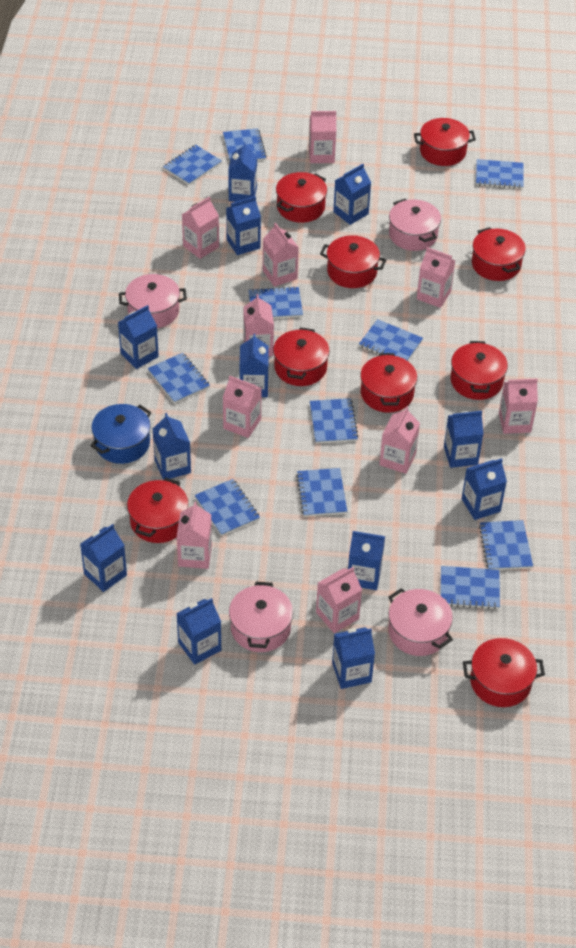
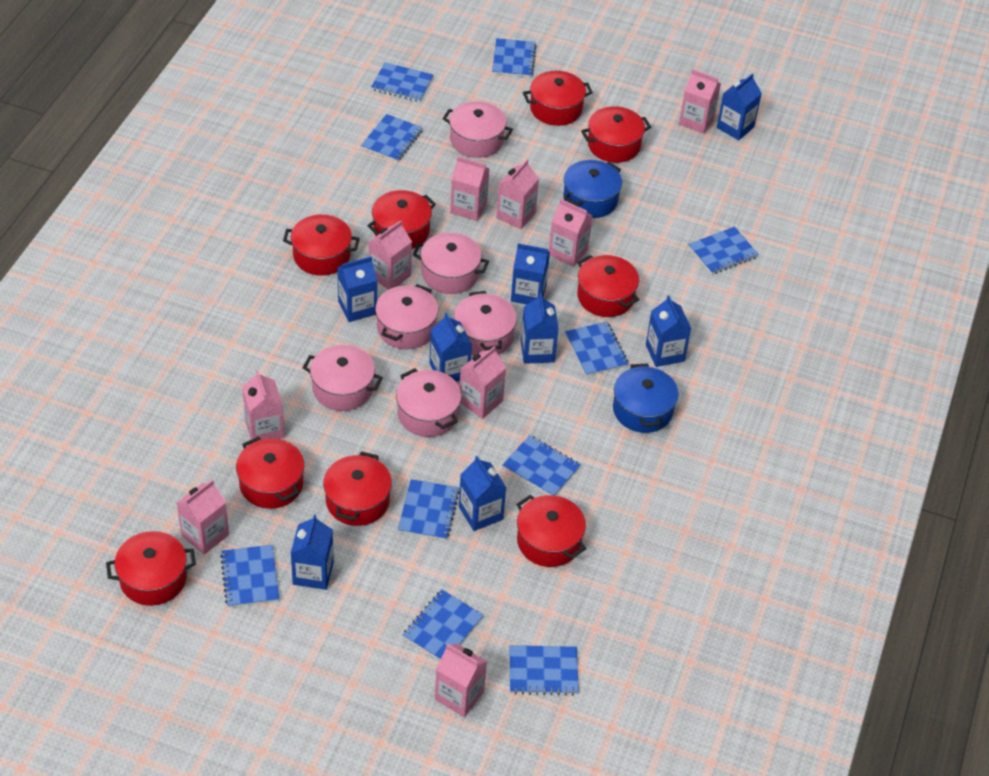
blue carton: 12 -> 8
blue notebook: 11 -> 10
blue pot: 1 -> 2
pink carton: 10 -> 9
pink pot: 4 -> 6

